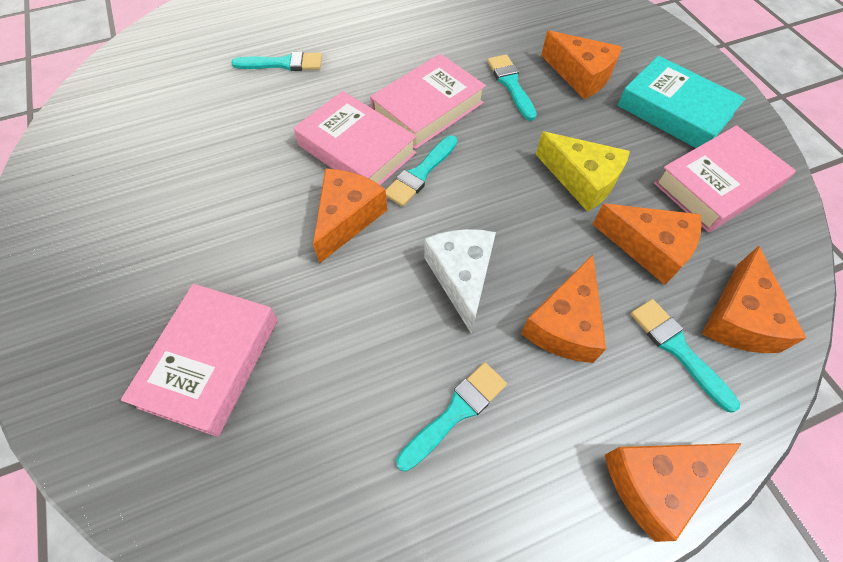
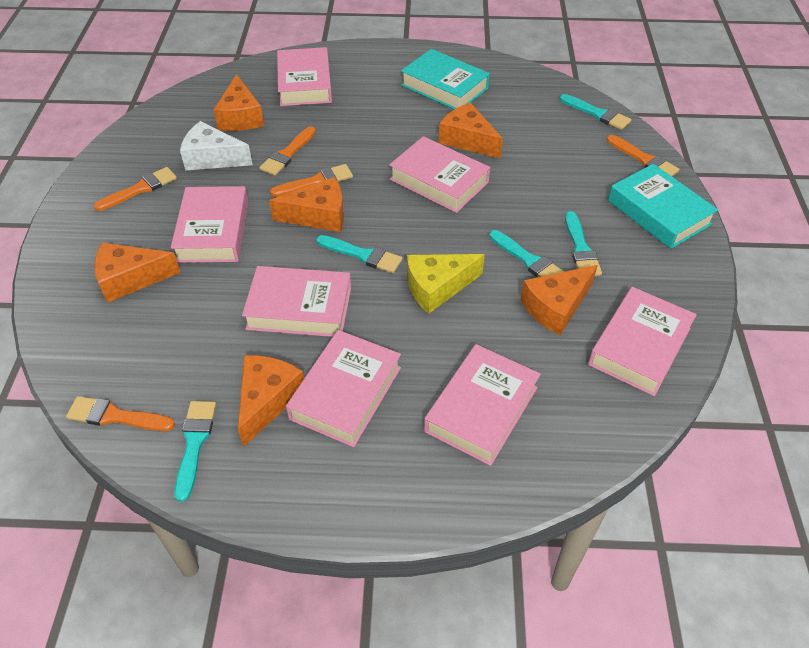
orange brush: 0 -> 5
pink book: 4 -> 7
turquoise book: 1 -> 2

